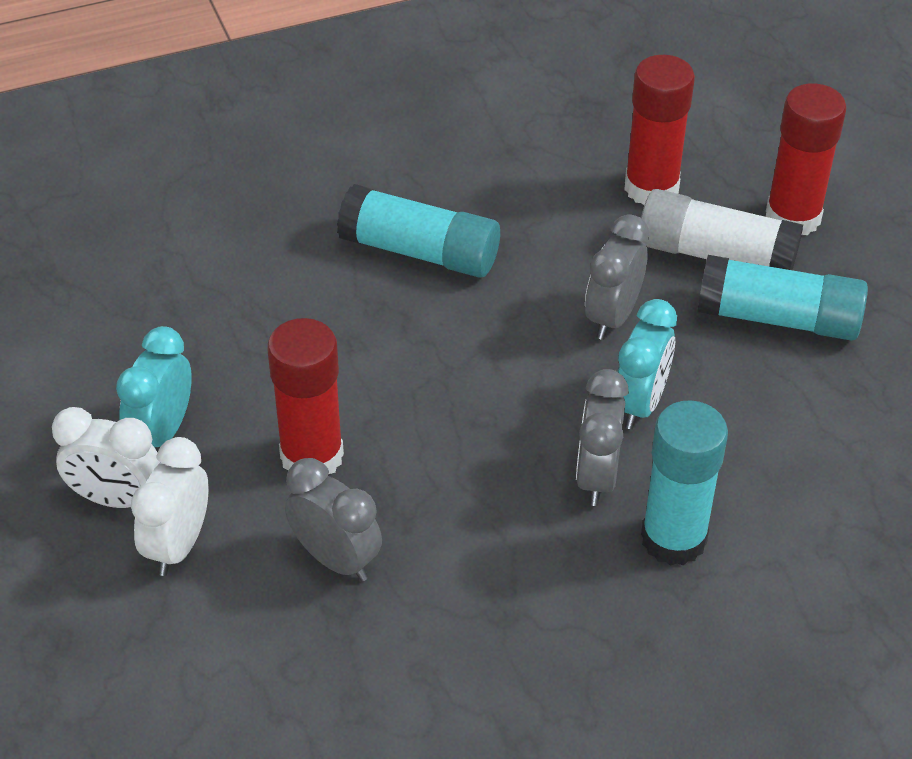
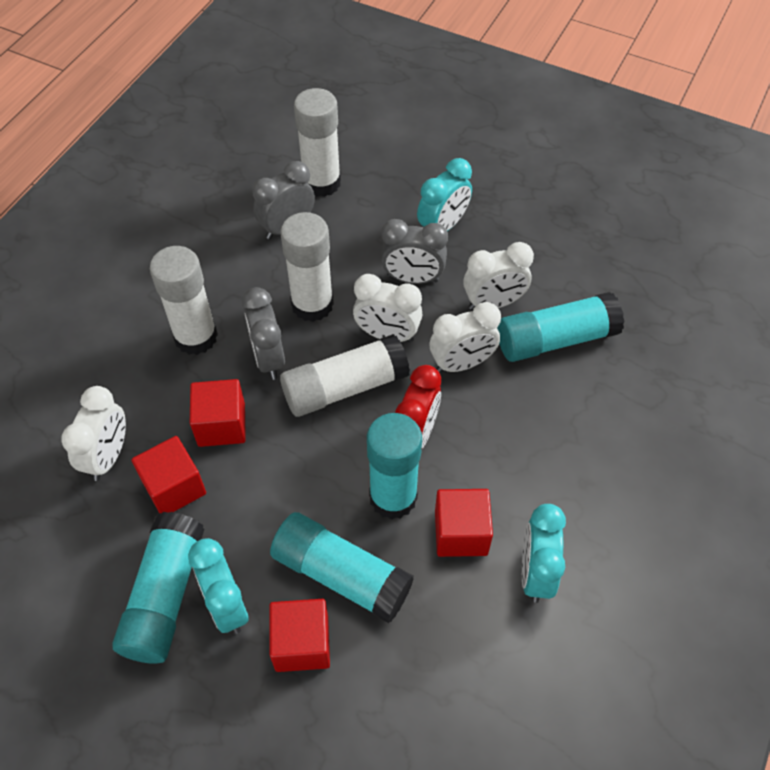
red clock: 0 -> 1
red cube: 0 -> 4
red glue stick: 3 -> 0
turquoise clock: 2 -> 3
turquoise glue stick: 3 -> 4
white clock: 2 -> 4
white glue stick: 1 -> 4

